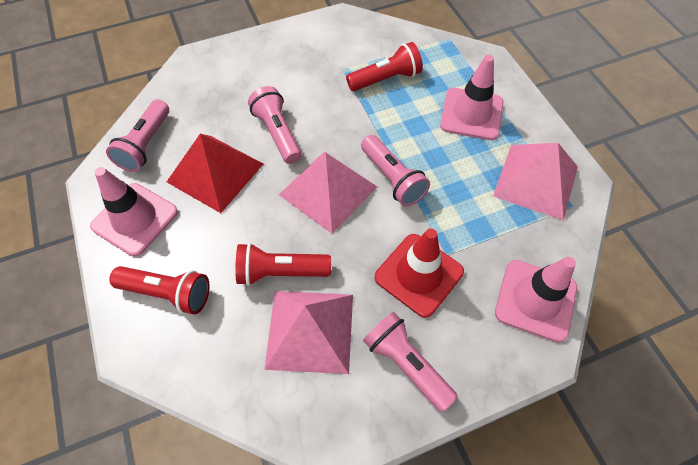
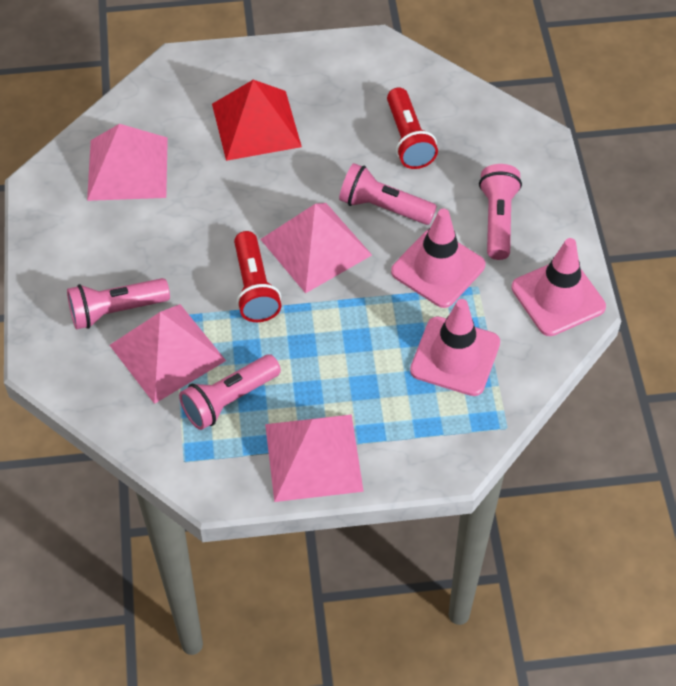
pink pyramid: 3 -> 4
red flashlight: 3 -> 2
red traffic cone: 1 -> 0

